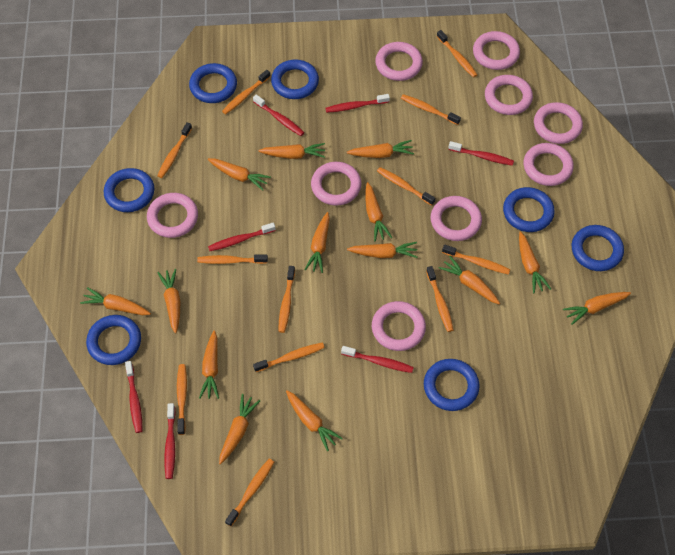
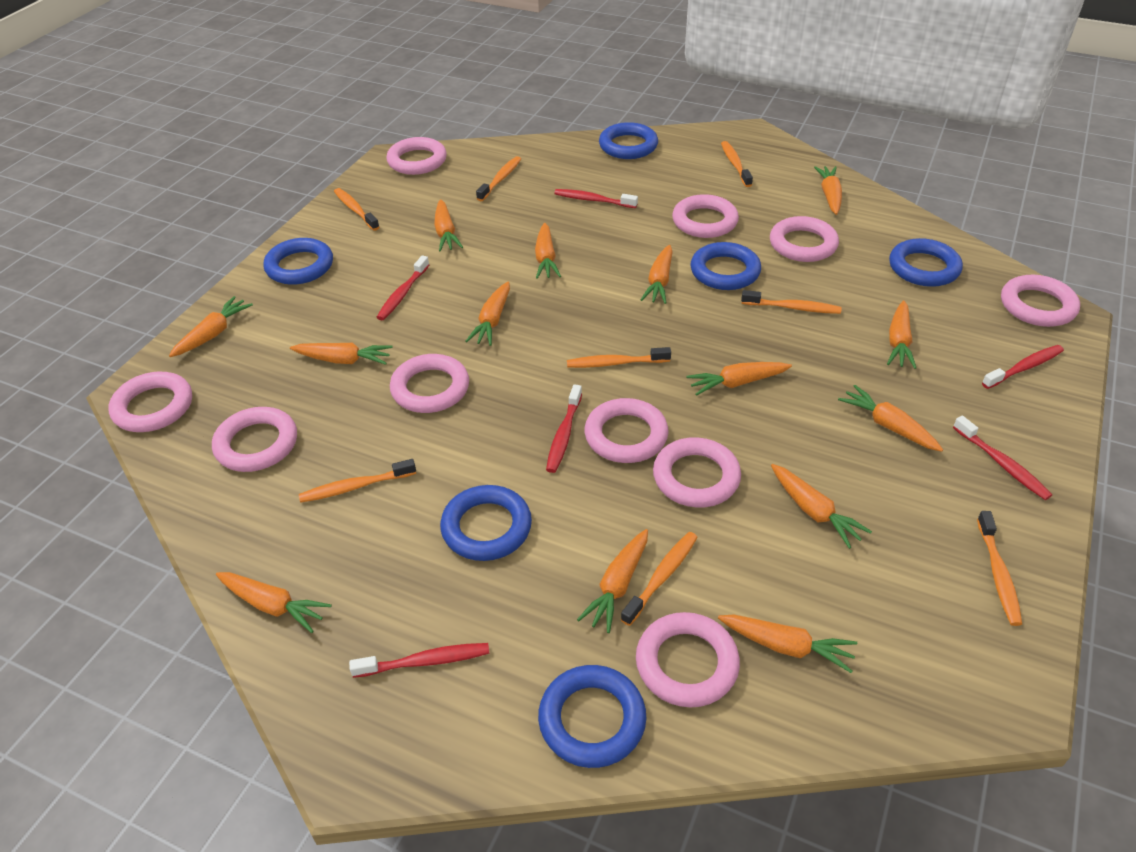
blue ring: 7 -> 6
orange toothbrush: 12 -> 8
pink ring: 9 -> 10
red toothbrush: 7 -> 6

